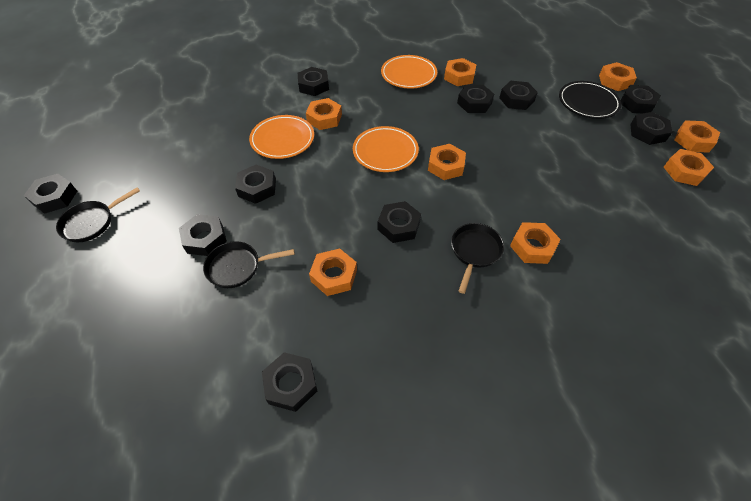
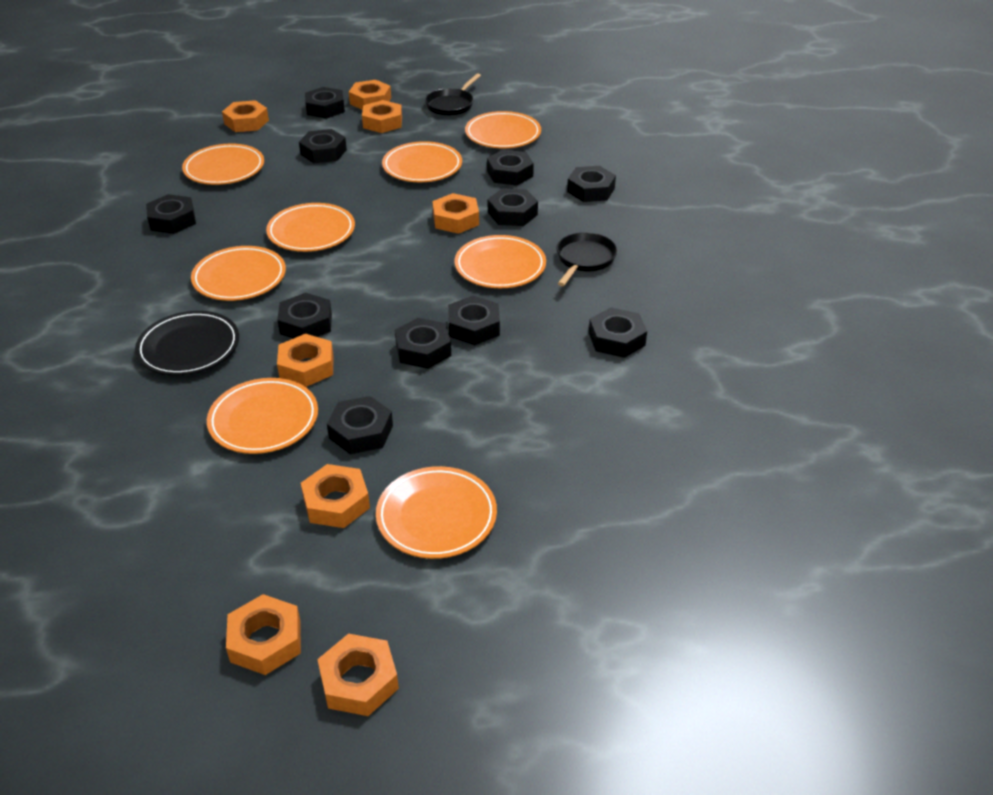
black nut: 10 -> 11
black pan: 3 -> 2
orange plate: 3 -> 8

